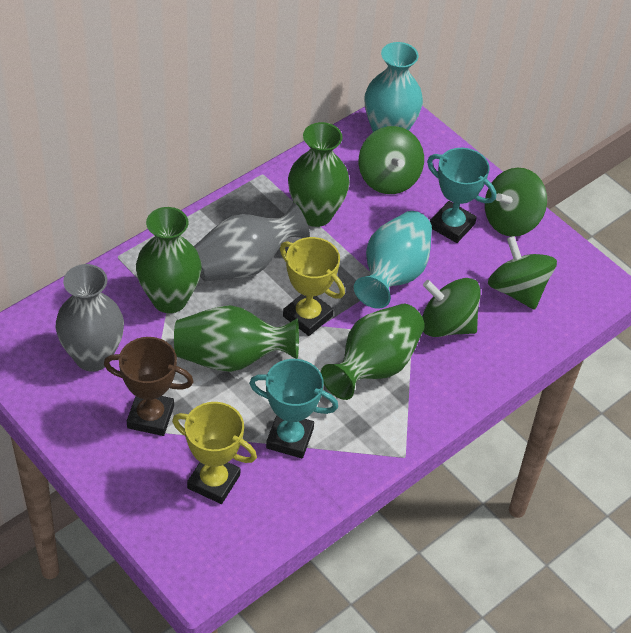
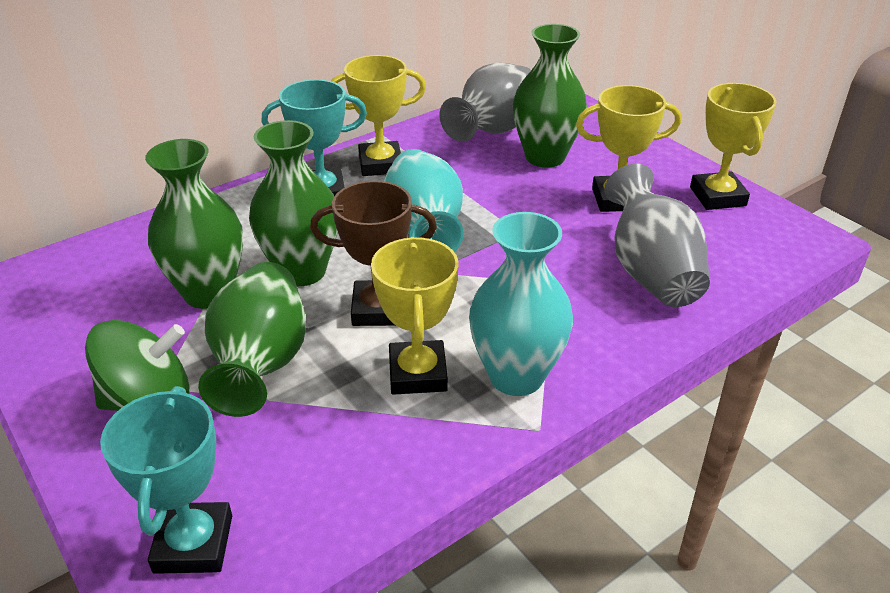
green spinning top: 4 -> 1
yellow trophy: 2 -> 4

